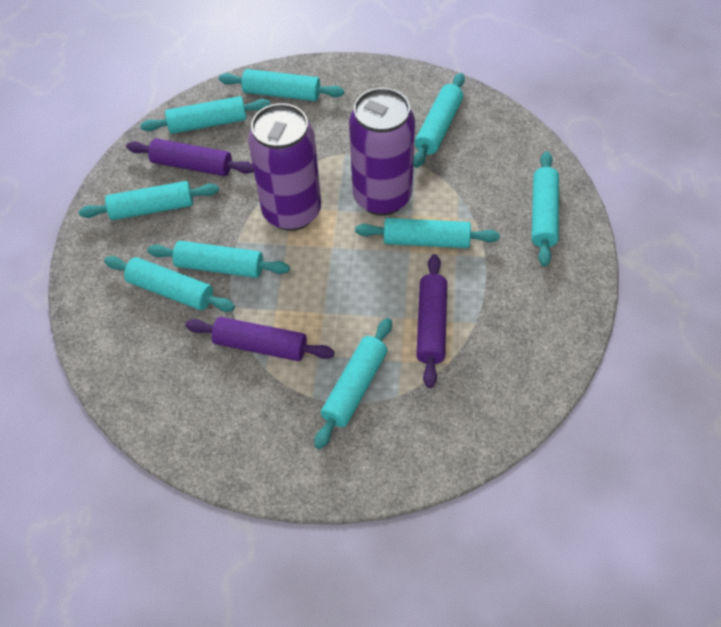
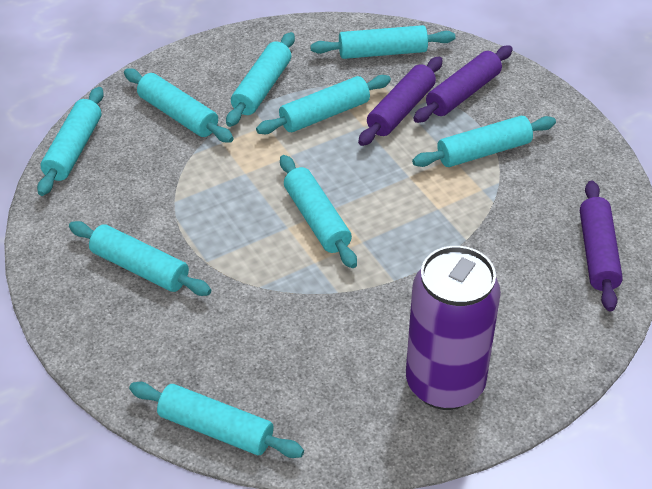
purple can: 2 -> 1

